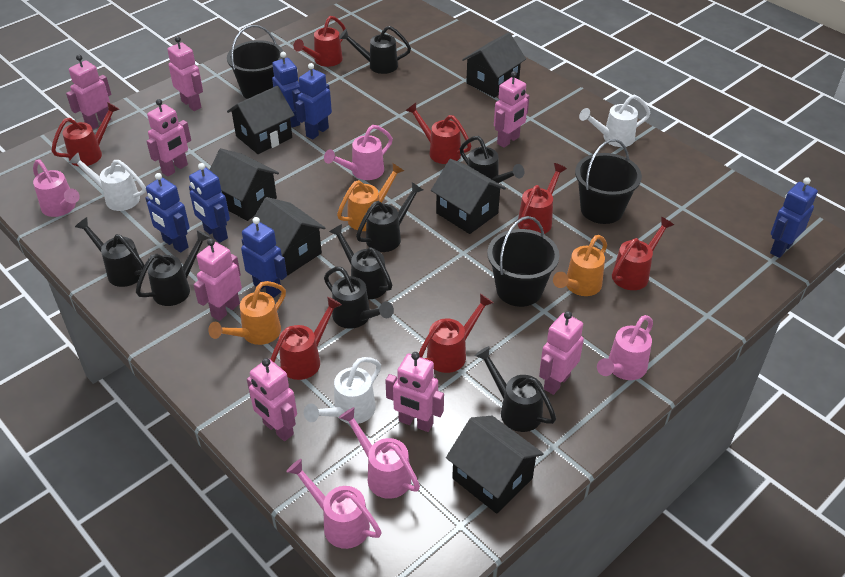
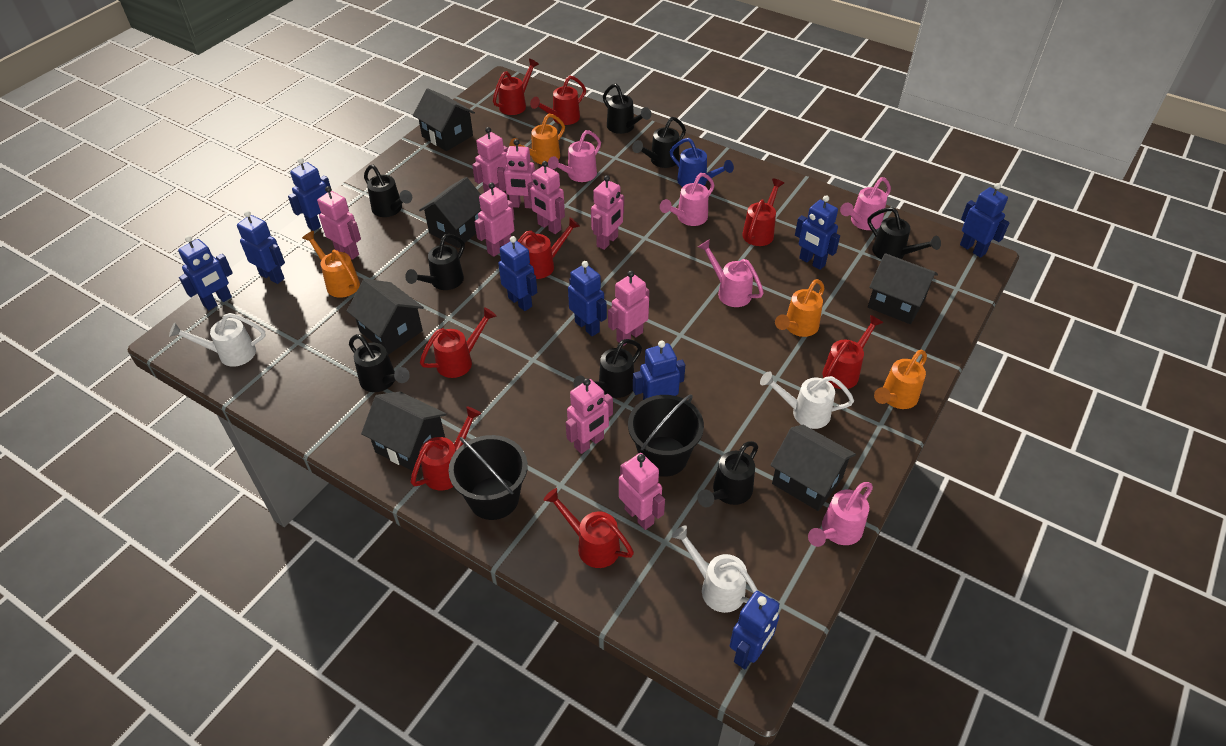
black bucket: 3 -> 2
blue robot: 6 -> 9
blue watering can: 0 -> 1
orange watering can: 3 -> 4
pink robot: 8 -> 9
red watering can: 7 -> 8

